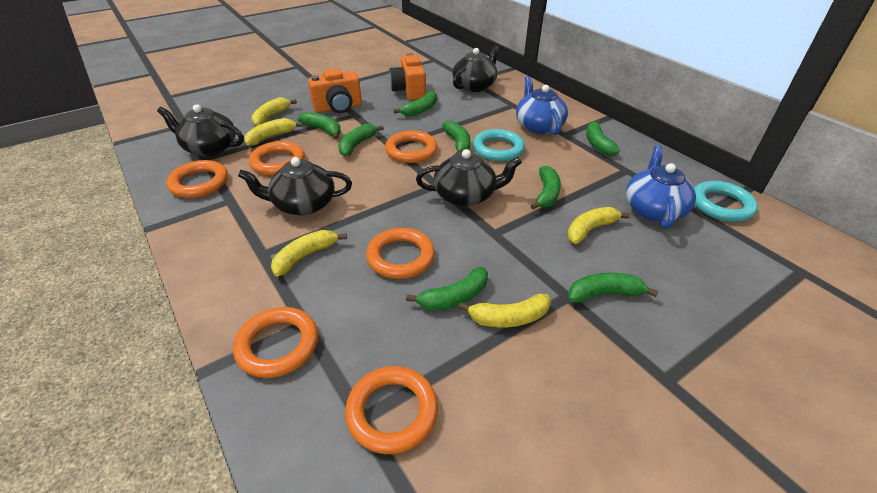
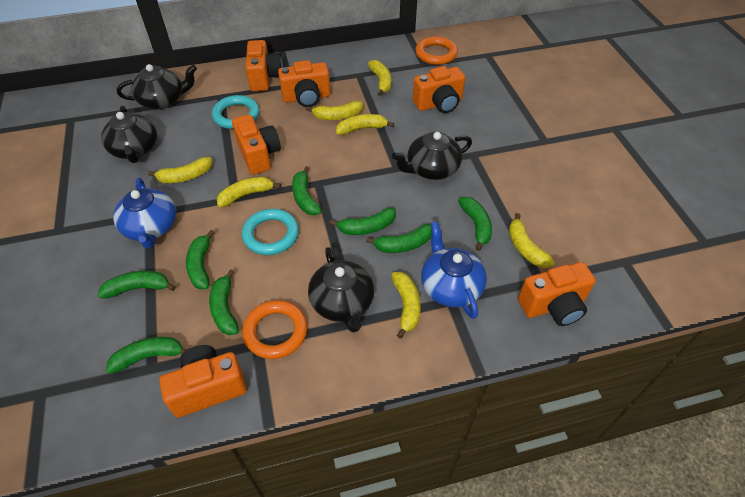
orange camera: 2 -> 6
orange ring: 6 -> 2
yellow banana: 5 -> 7

